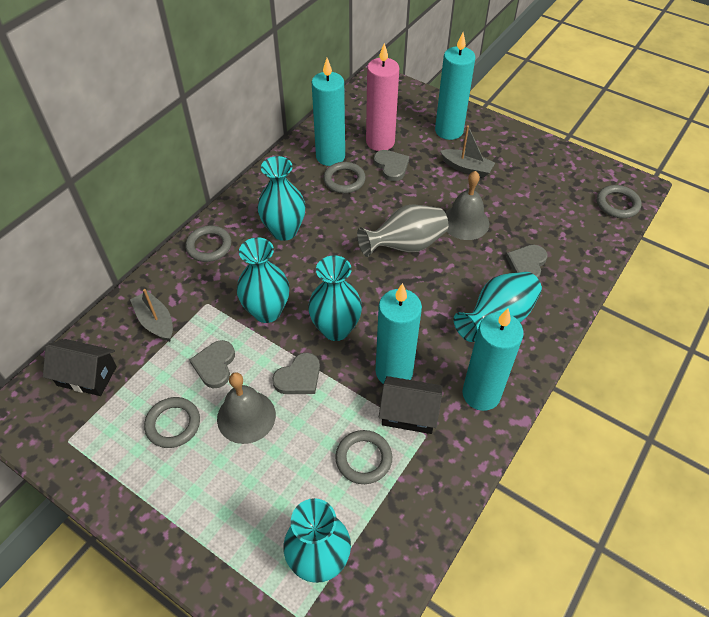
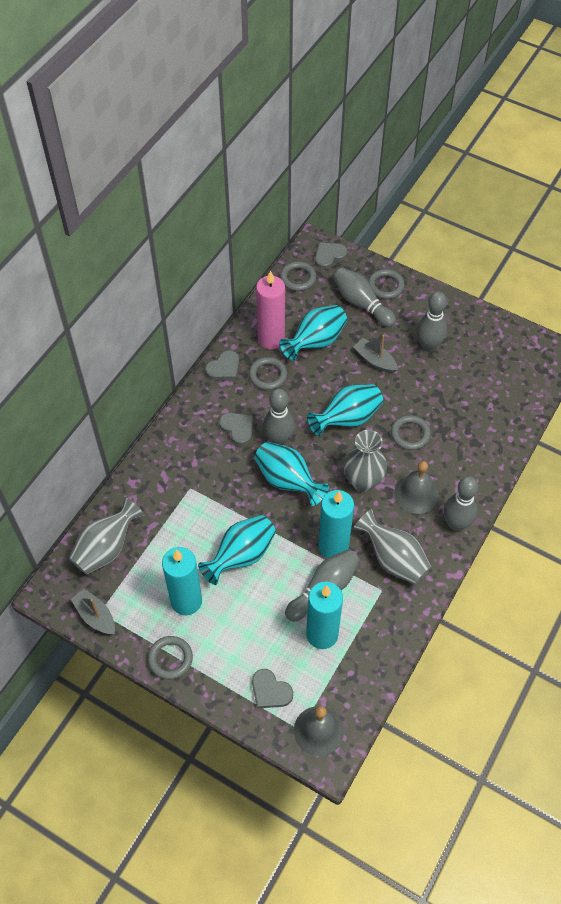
black house: 2 -> 0
grey bowling pin: 0 -> 5
grey vase: 1 -> 3
turquoise candle: 4 -> 3
turquoise vase: 5 -> 4

